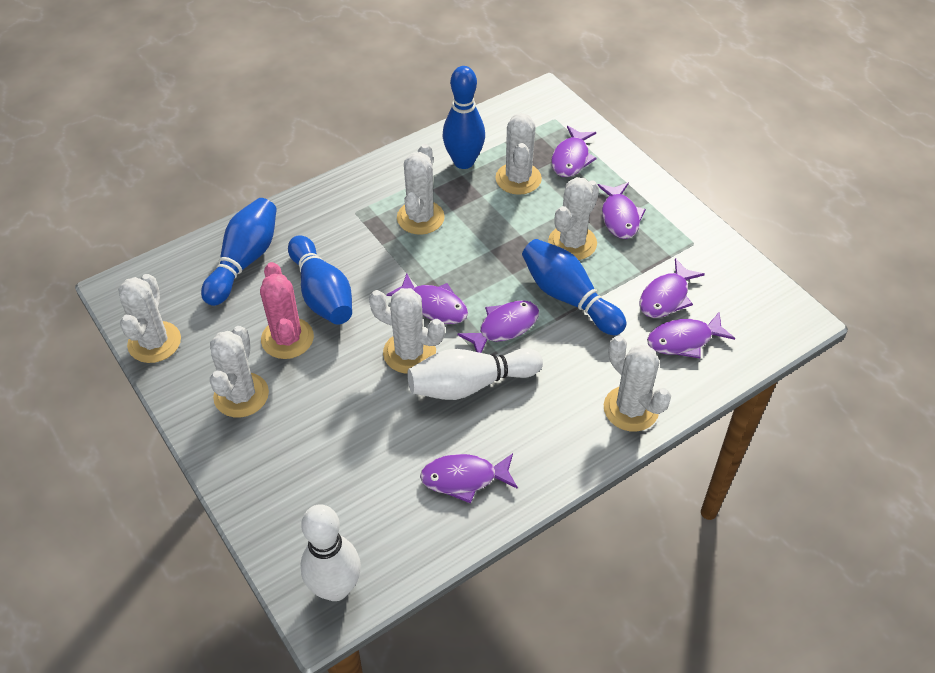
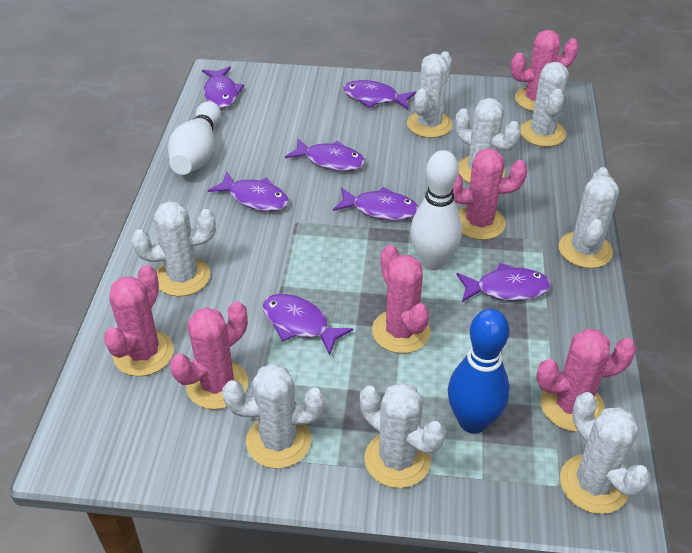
blue bowling pin: 4 -> 1
pink cactus: 1 -> 6
white cactus: 7 -> 8

